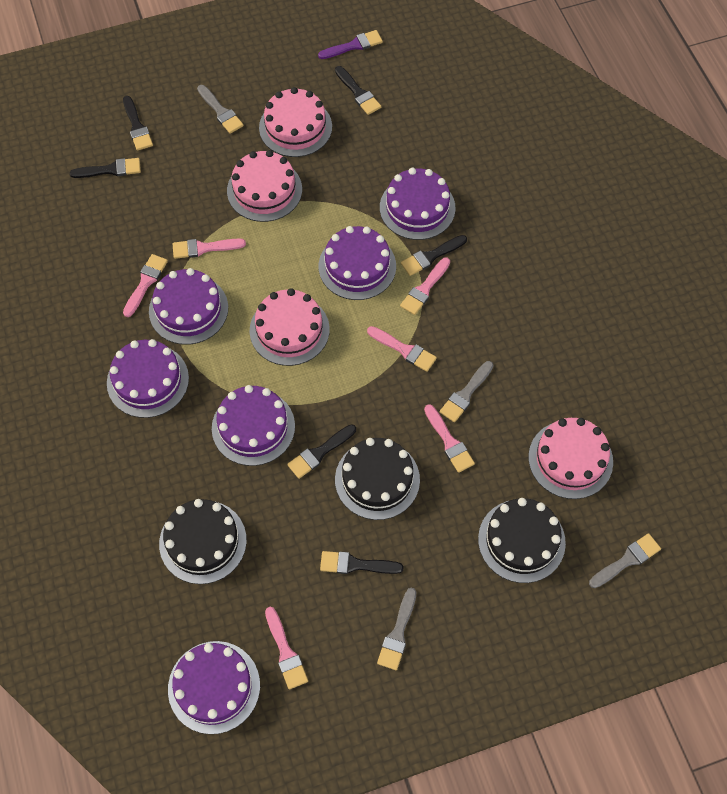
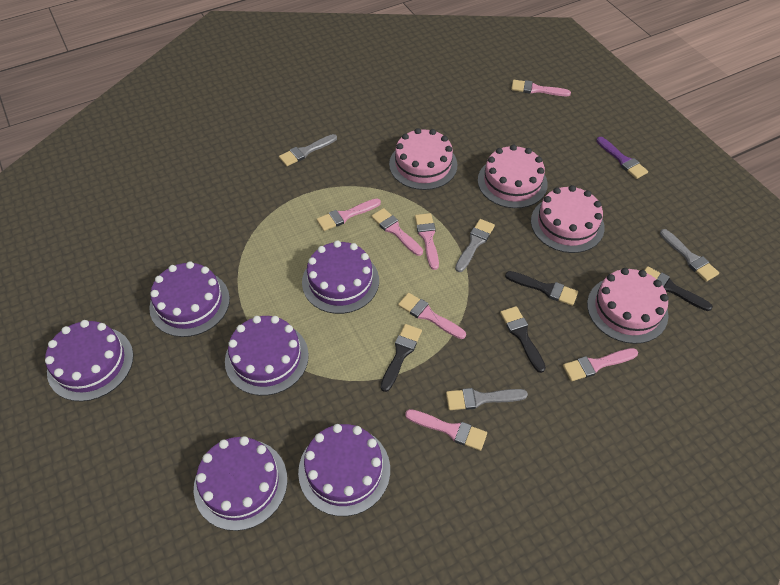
black brush: 6 -> 4
black cake: 3 -> 0
pink brush: 6 -> 7

